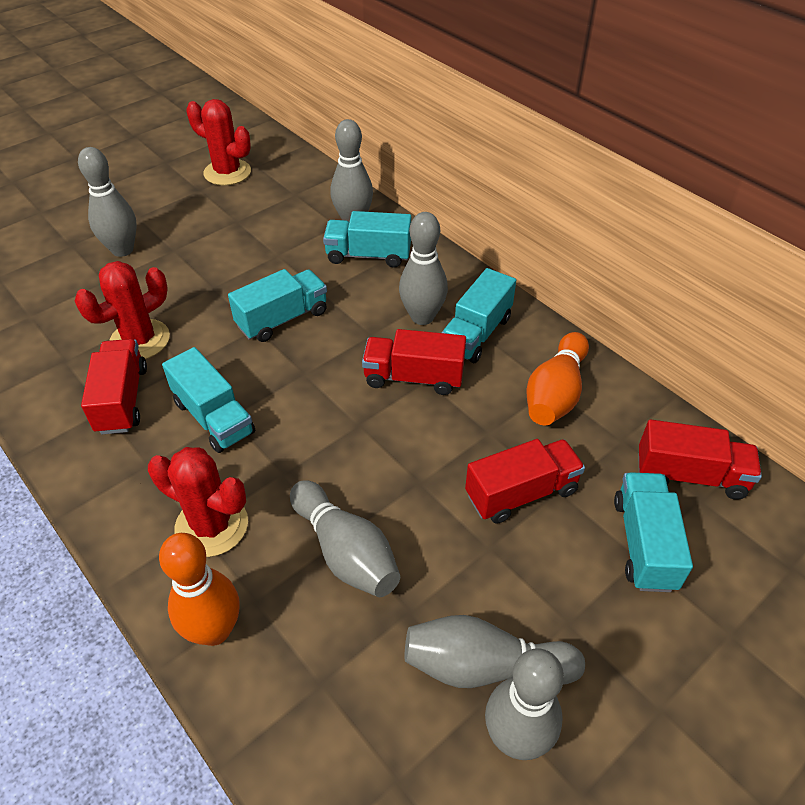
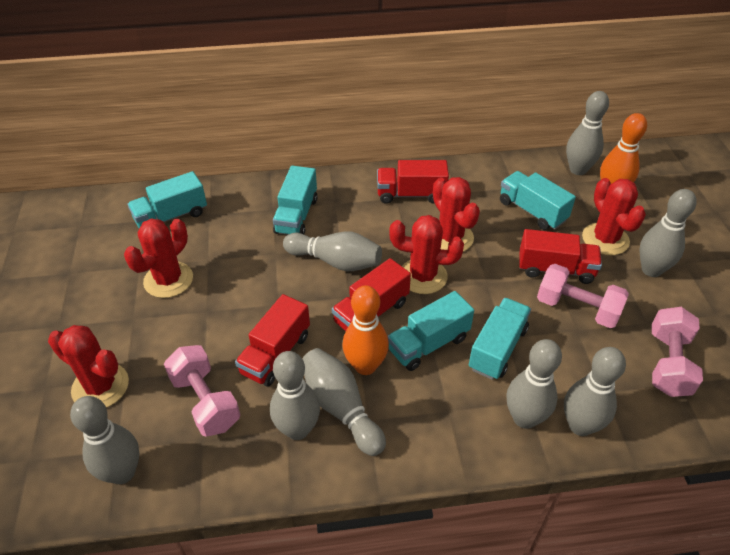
grey bowling pin: 6 -> 8
pink dumbbell: 0 -> 3
red cactus: 3 -> 5

